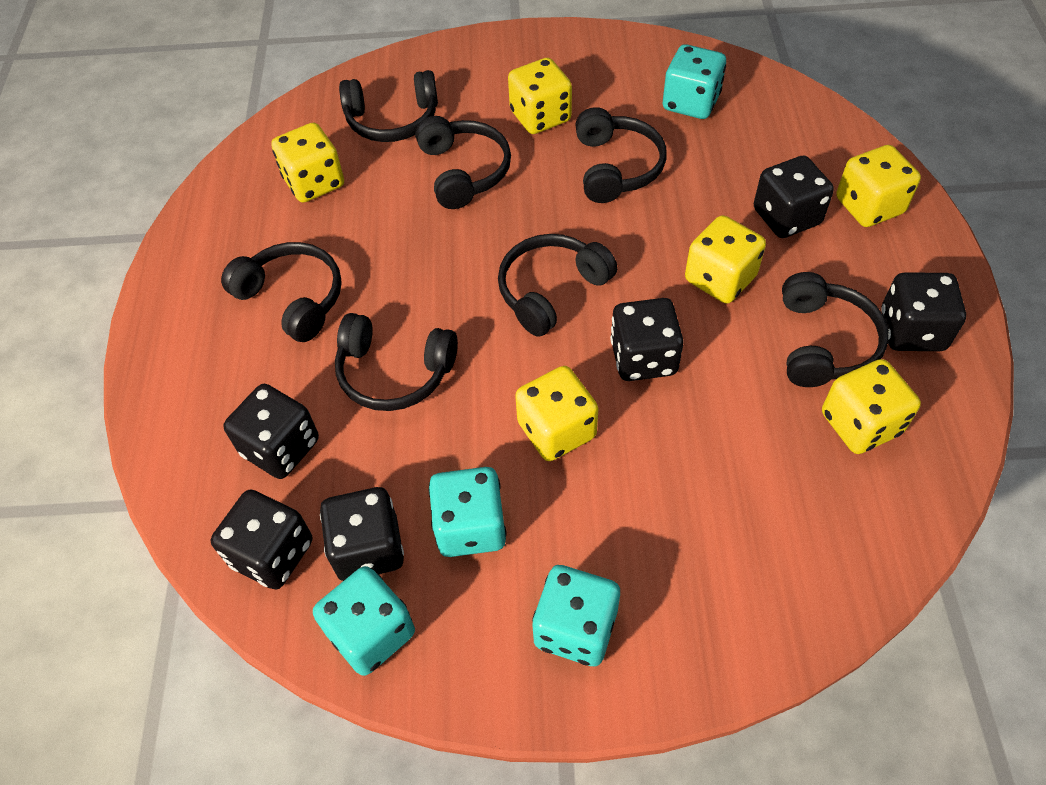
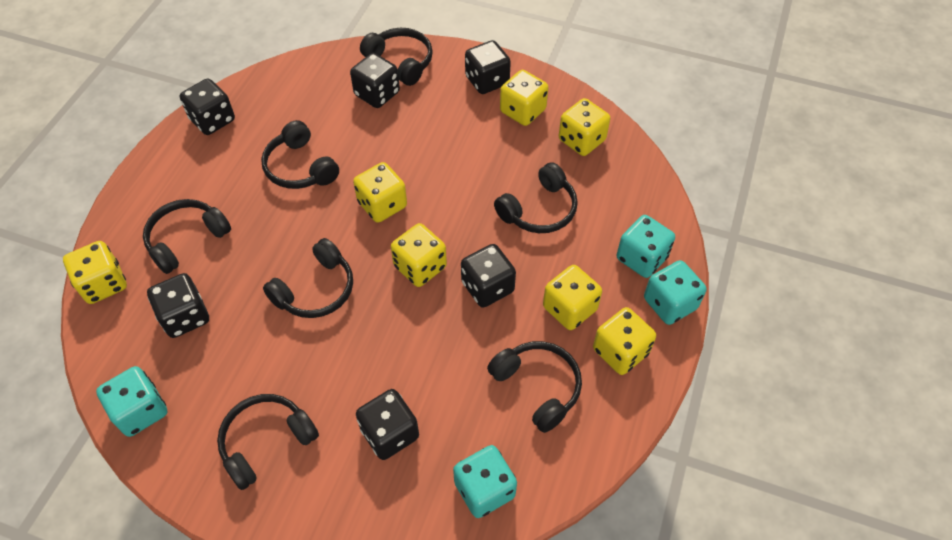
yellow dice: 6 -> 7

